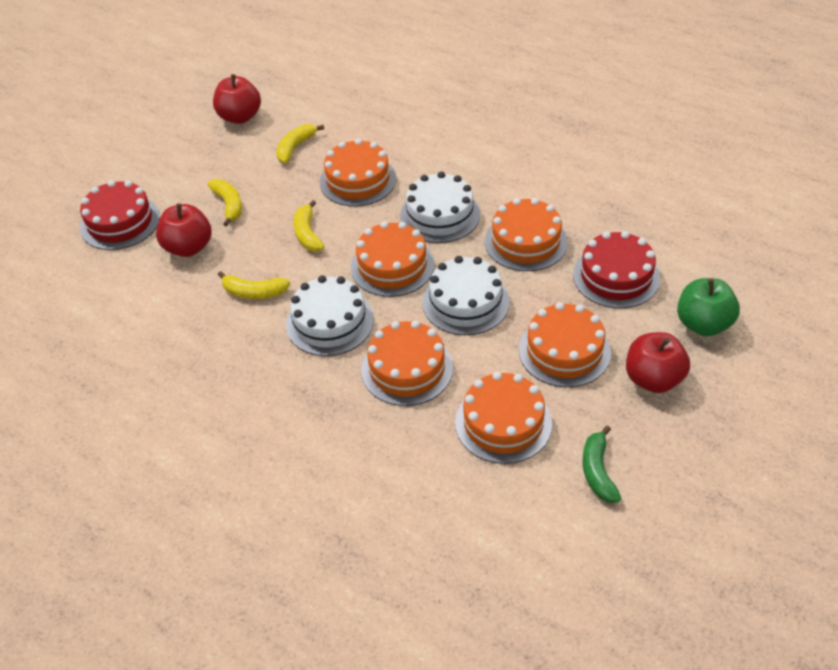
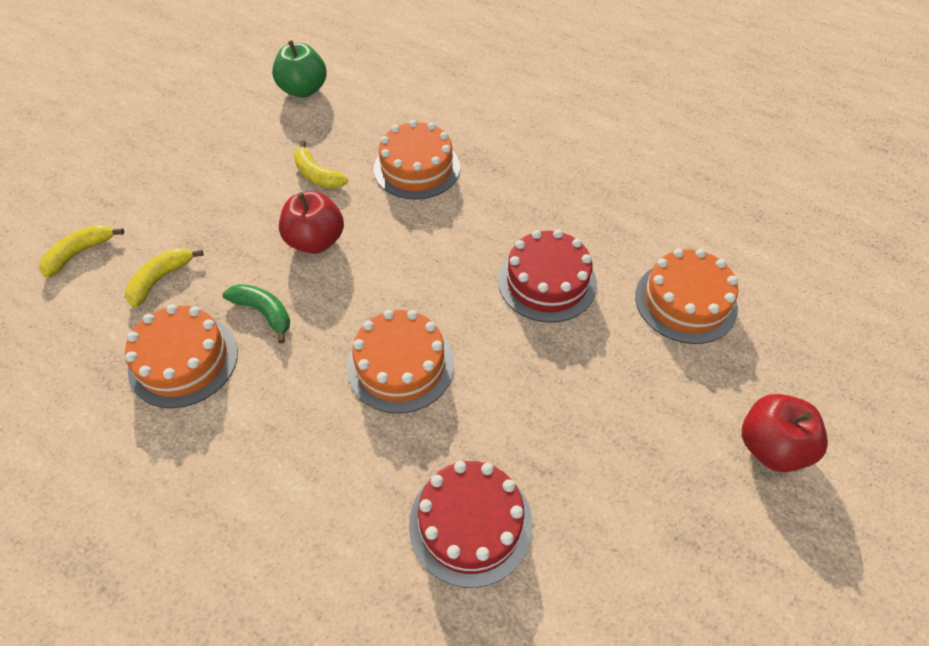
orange cake: 6 -> 4
red apple: 3 -> 2
white cake: 3 -> 0
yellow banana: 4 -> 3

